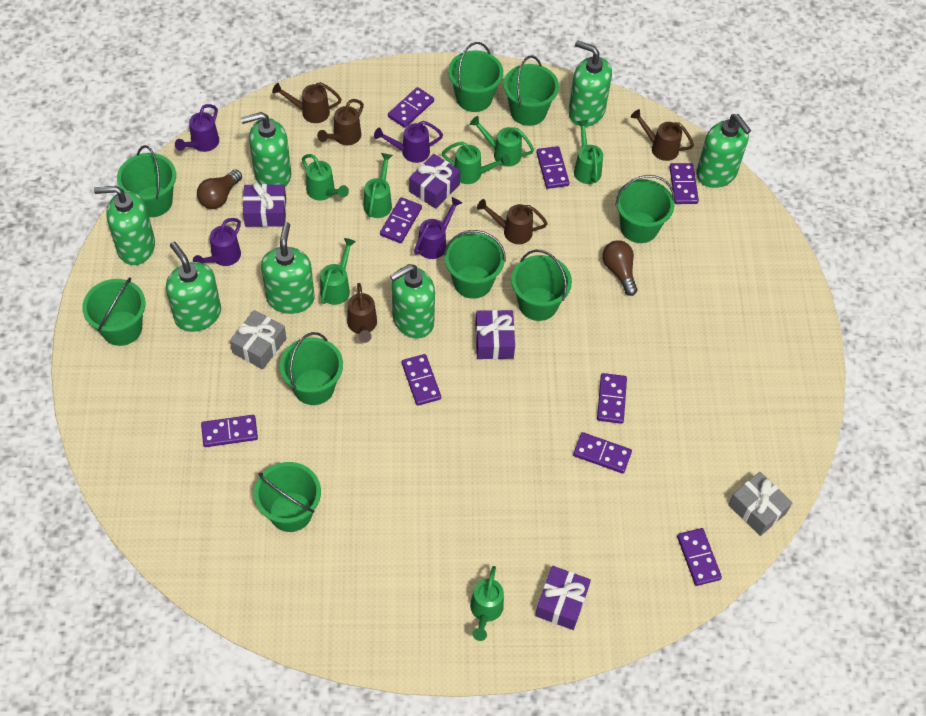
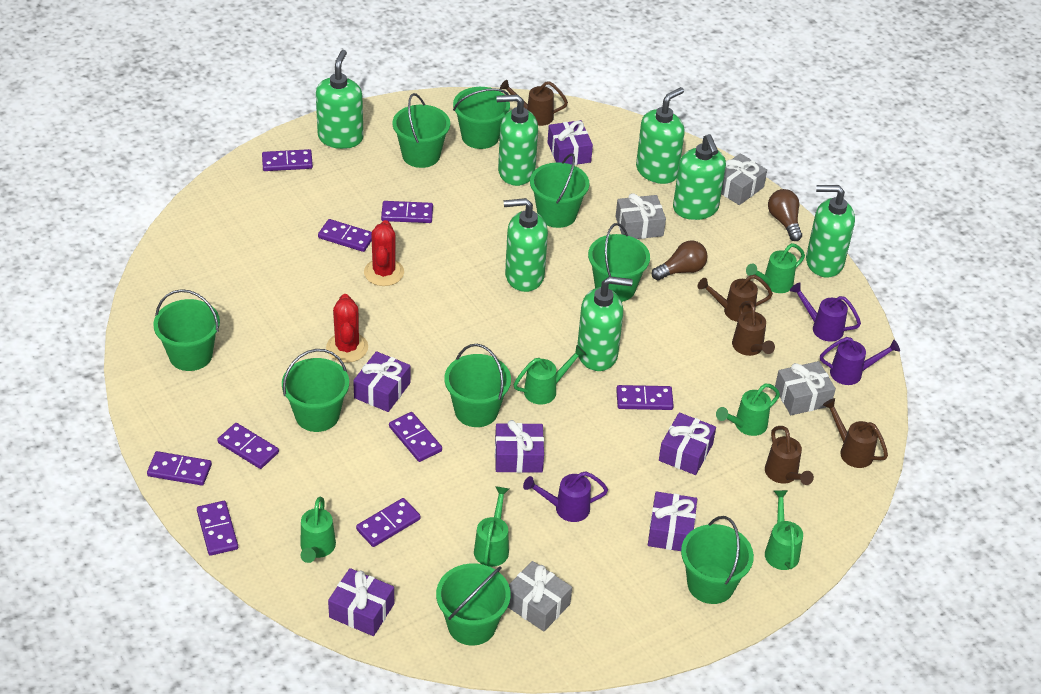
green watering can: 7 -> 6
grey gift: 2 -> 4
purple gift: 4 -> 6
purple watering can: 4 -> 3
red cactus: 0 -> 2

